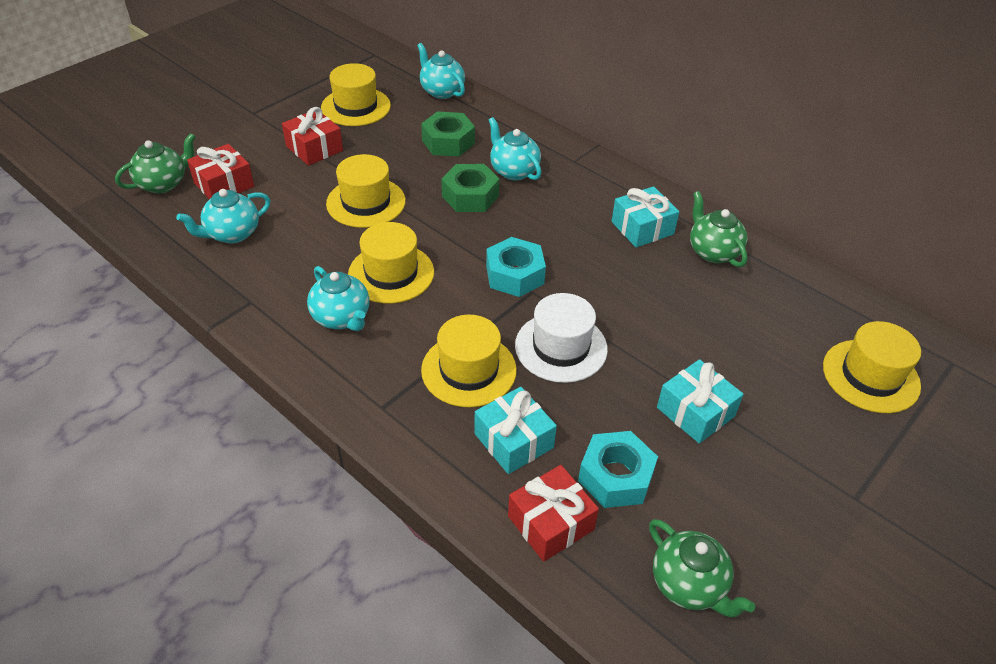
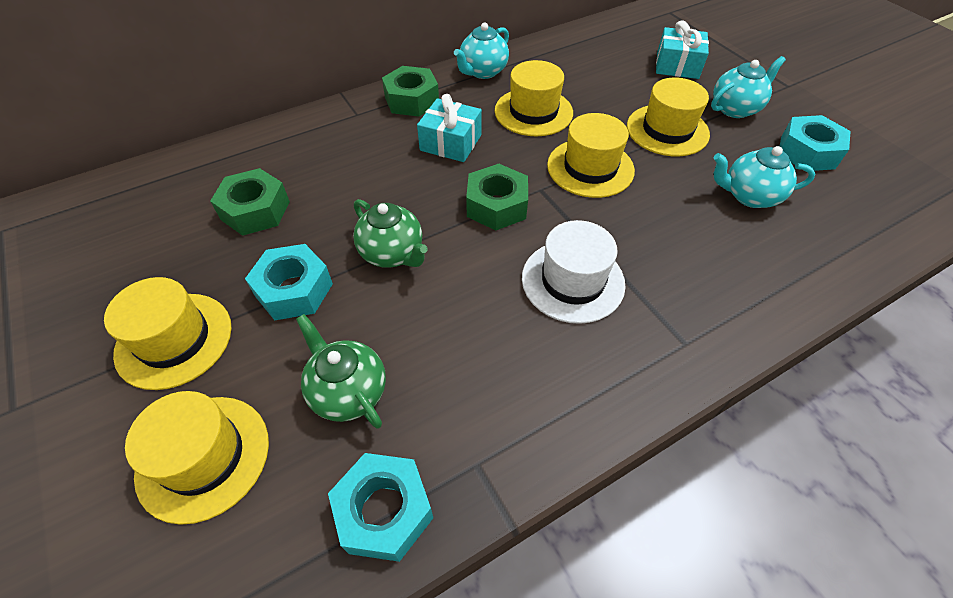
green nut: 2 -> 3
green teapot: 3 -> 2
red gift: 3 -> 0
turquoise gift: 3 -> 2
turquoise nut: 2 -> 3
turquoise teapot: 4 -> 3

